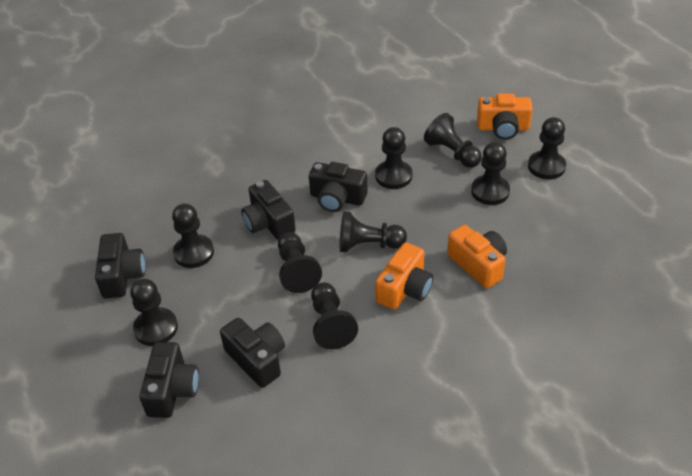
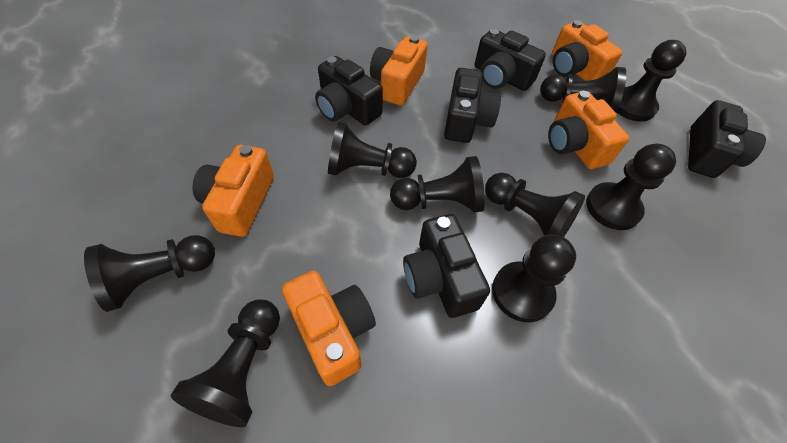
orange camera: 3 -> 5

